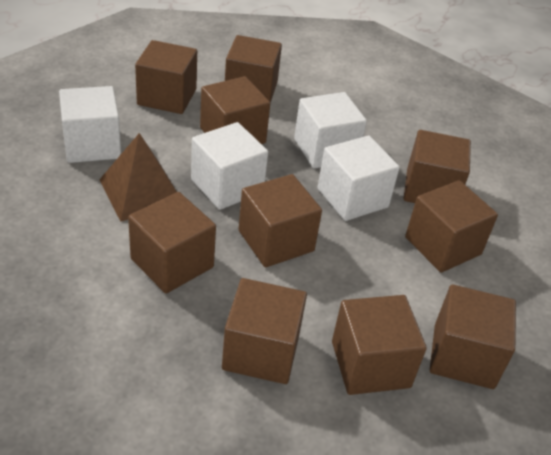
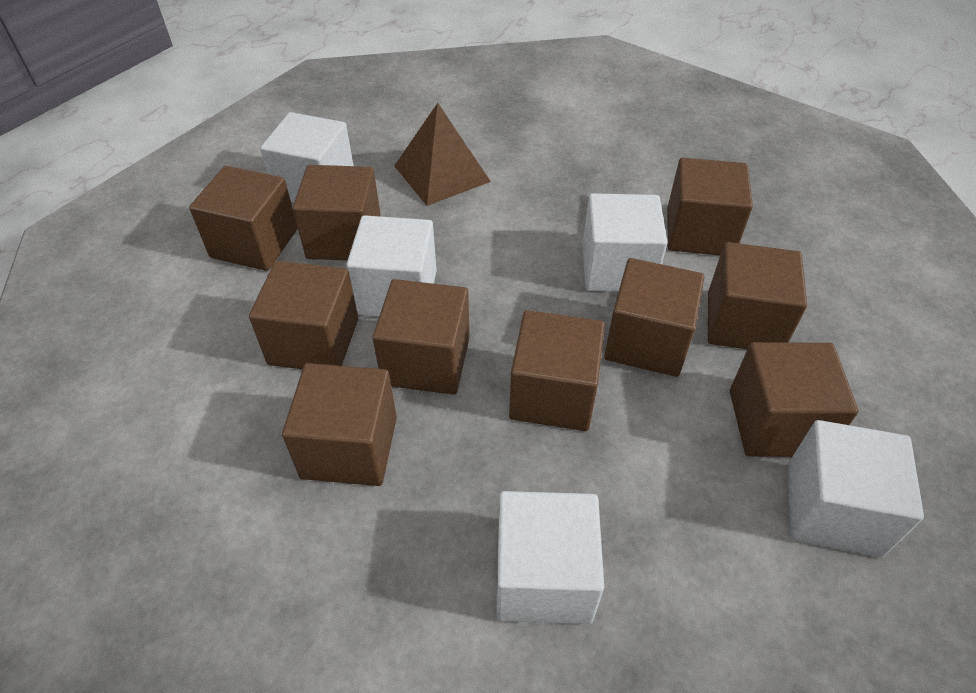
white cube: 4 -> 5

